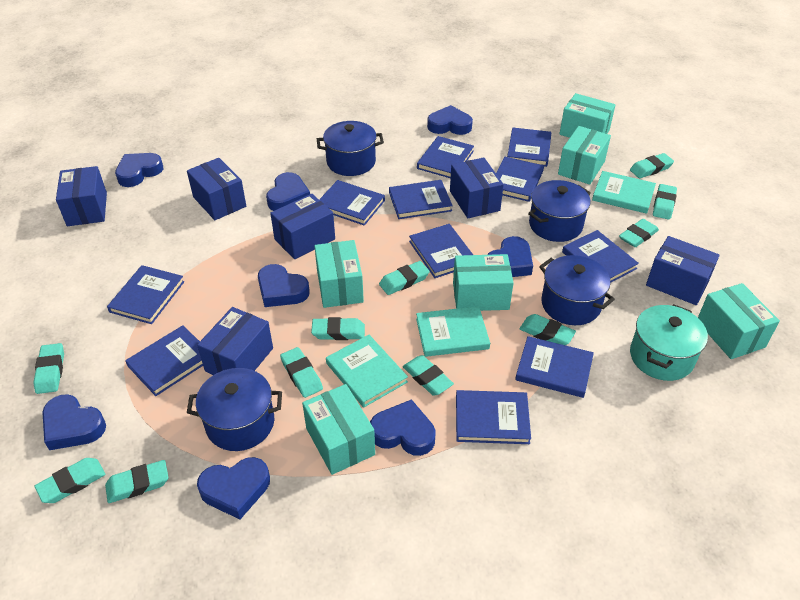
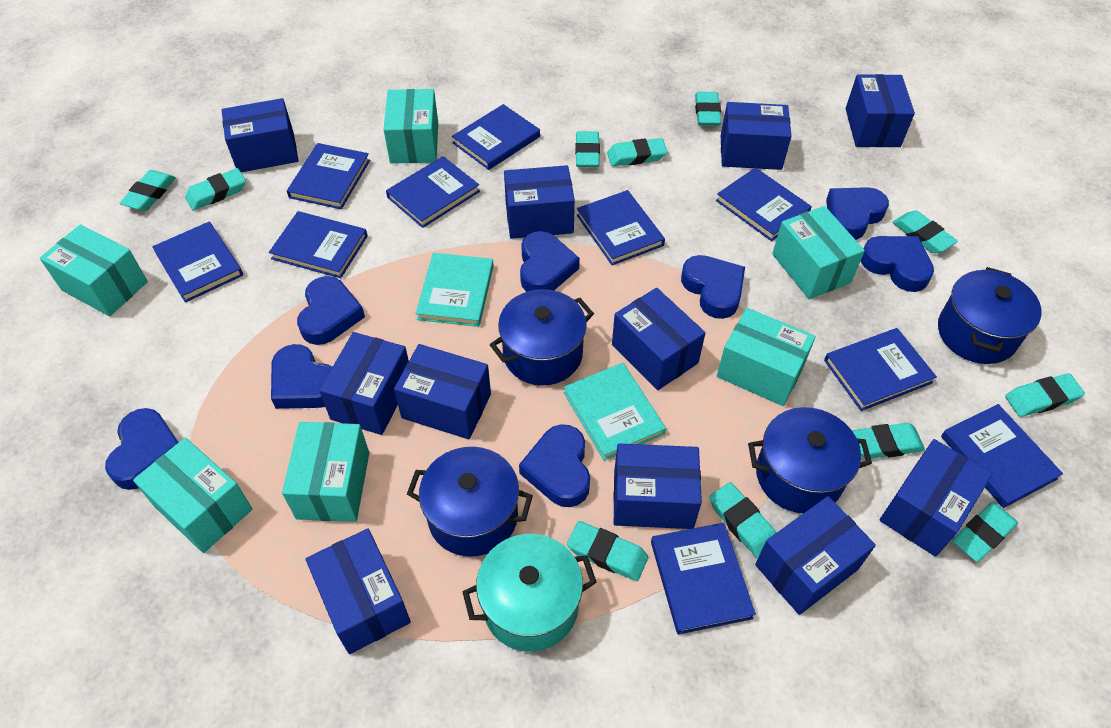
blue book: 11 -> 10
blue box: 6 -> 11
turquoise book: 3 -> 2

